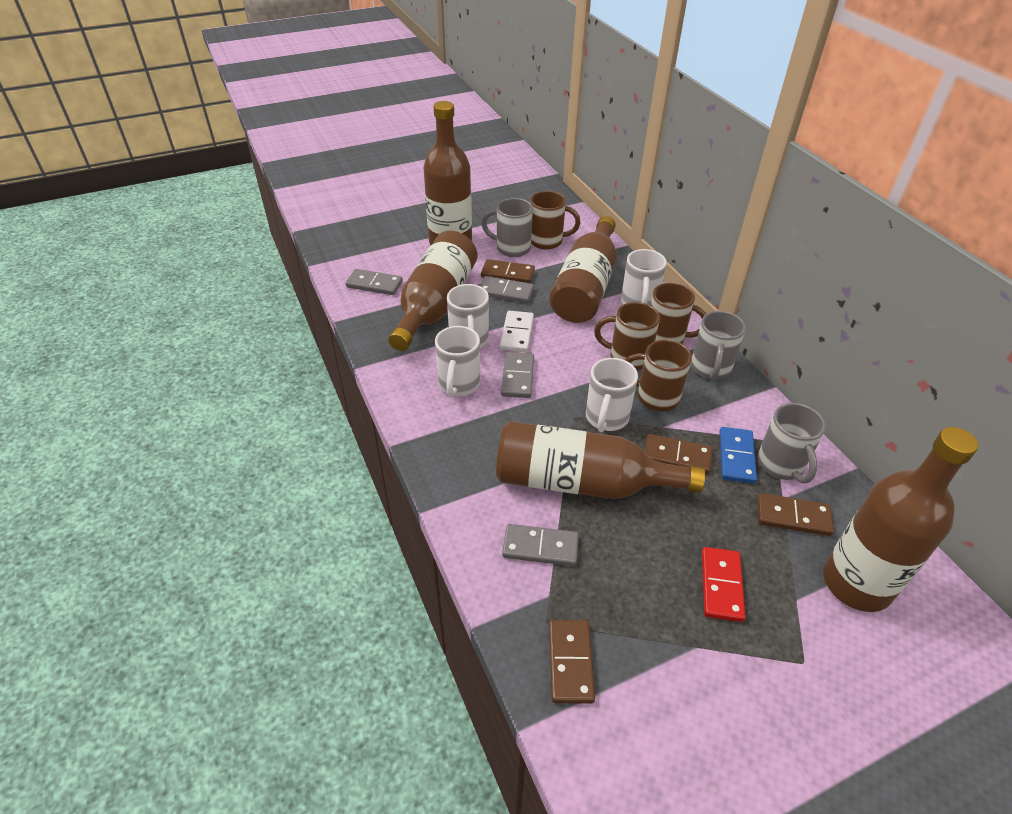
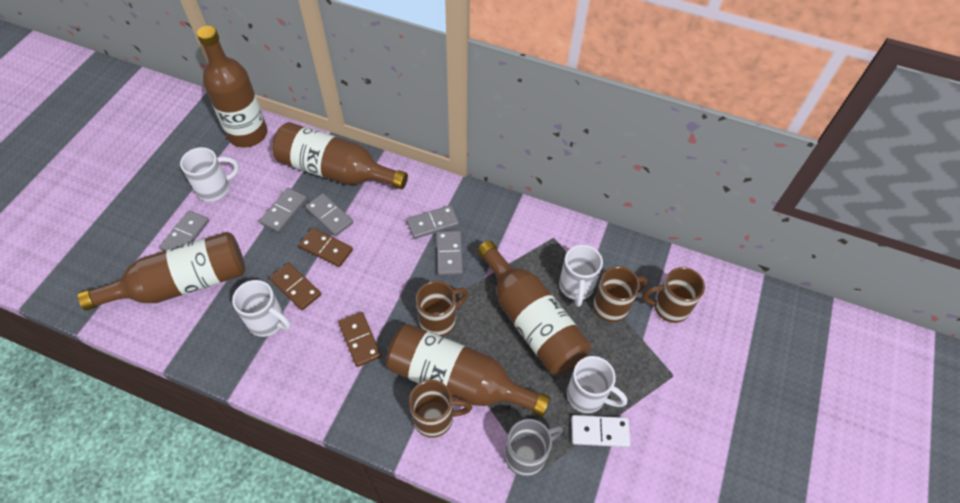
blue domino: 1 -> 0
brown domino: 4 -> 3
grey domino: 4 -> 5
grey mug: 3 -> 1
red domino: 1 -> 0

